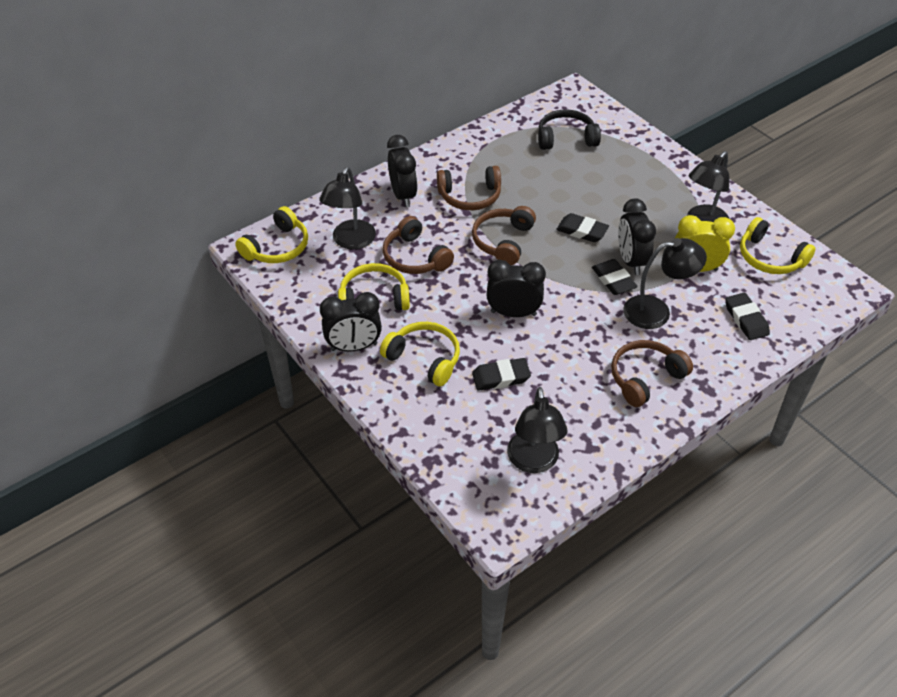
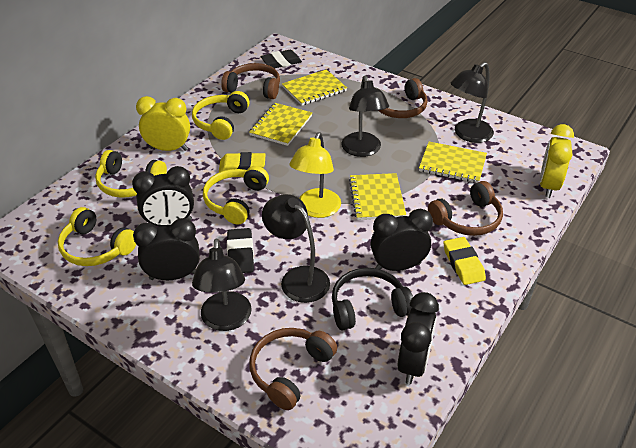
black eraser: 4 -> 2
yellow clock: 1 -> 2
yellow eraser: 0 -> 2
yellow lamp: 0 -> 1
yellow notebook: 0 -> 4

